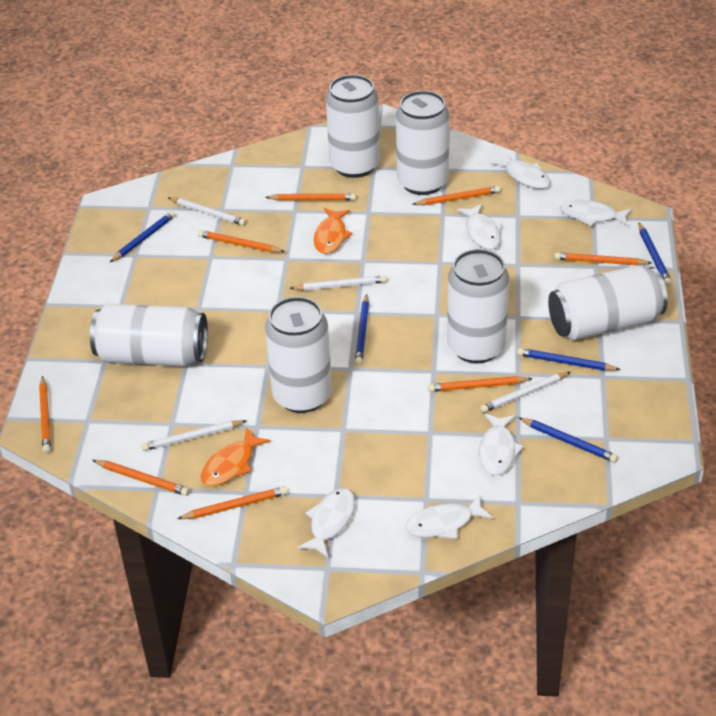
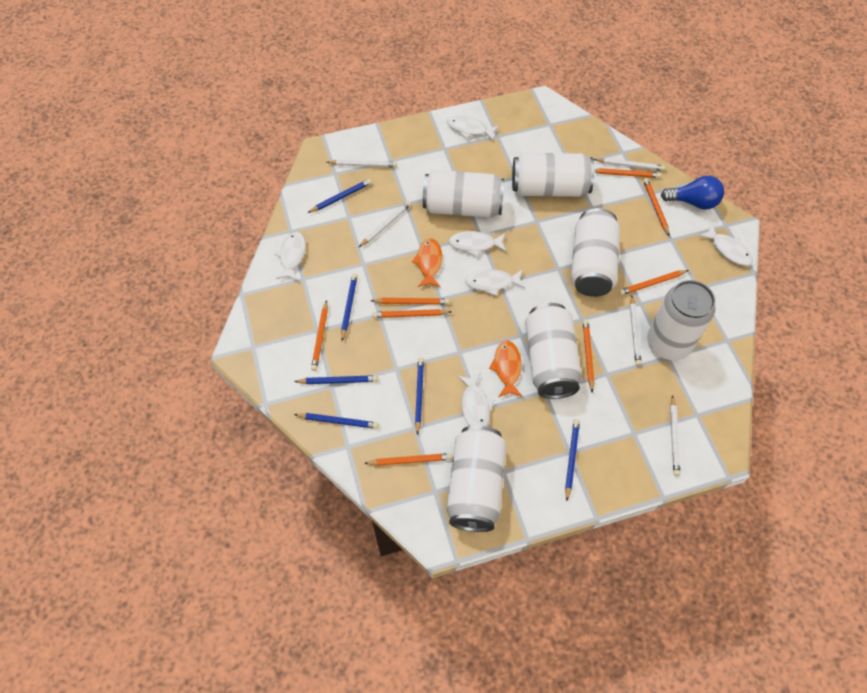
blue light bulb: 0 -> 1
blue pencil: 5 -> 6
white pencil: 4 -> 5

